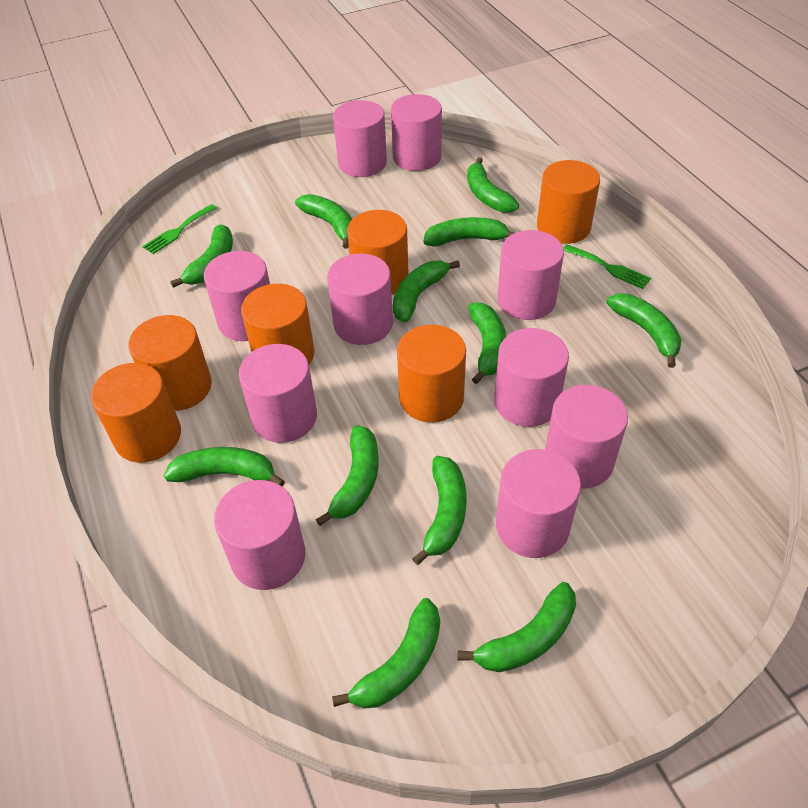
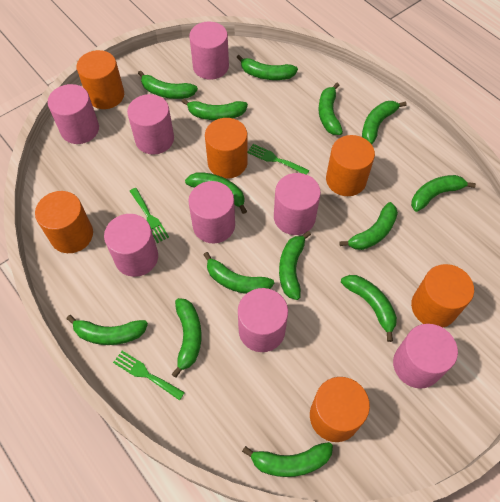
green banana: 12 -> 14
green fork: 2 -> 3
pink cylinder: 10 -> 8

